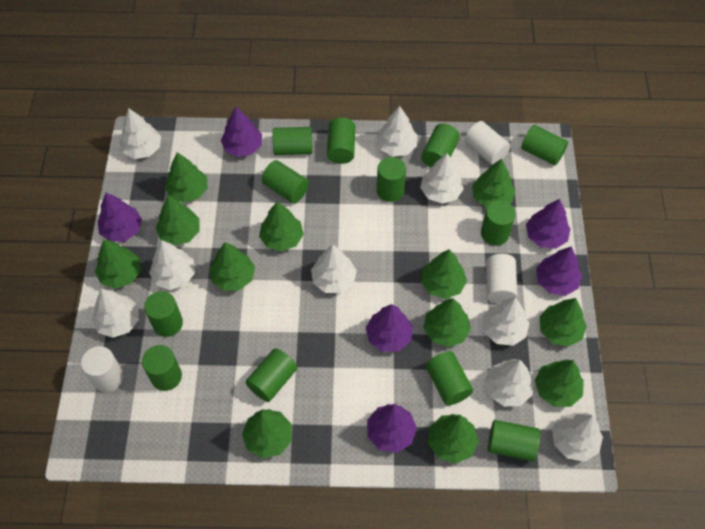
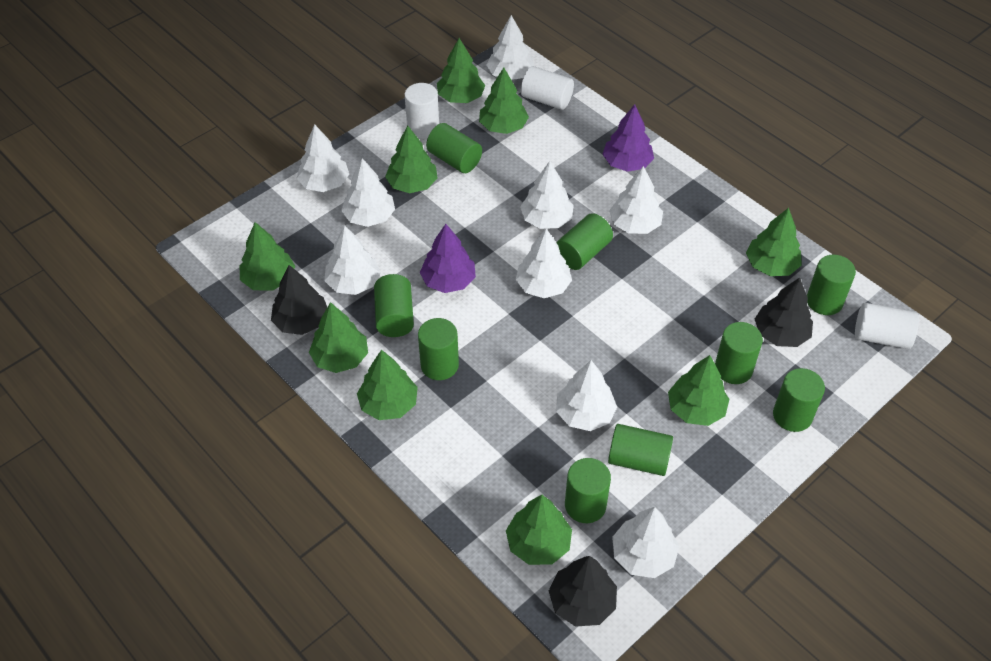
black tree: 0 -> 3
green cylinder: 12 -> 9
green tree: 12 -> 9
purple tree: 6 -> 2

